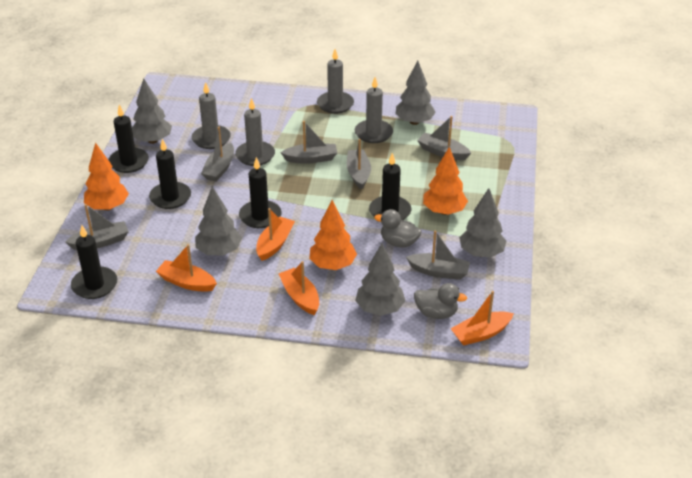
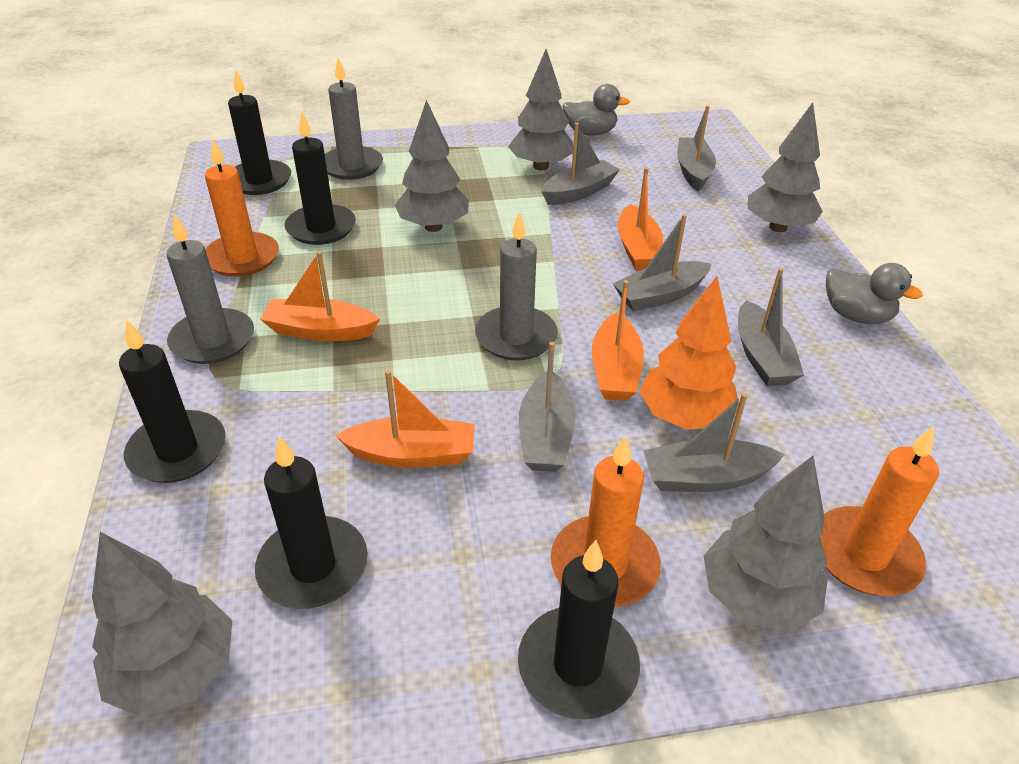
grey candle: 4 -> 3
orange candle: 0 -> 3
orange tree: 3 -> 1

